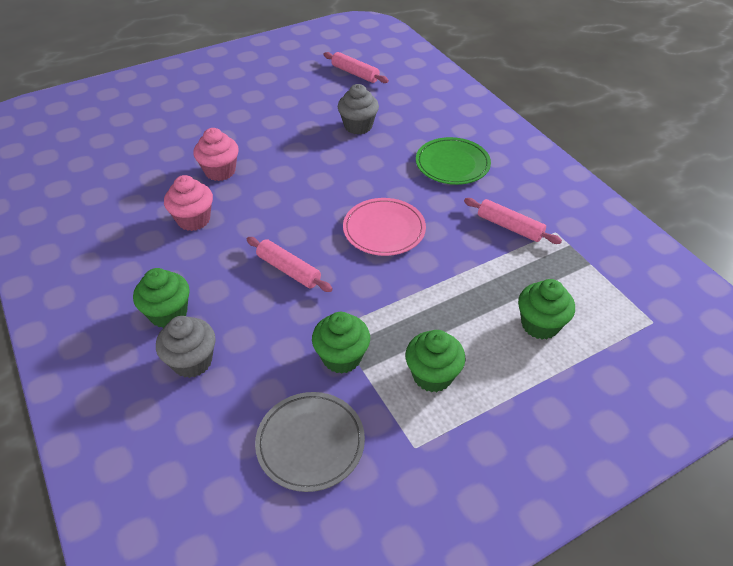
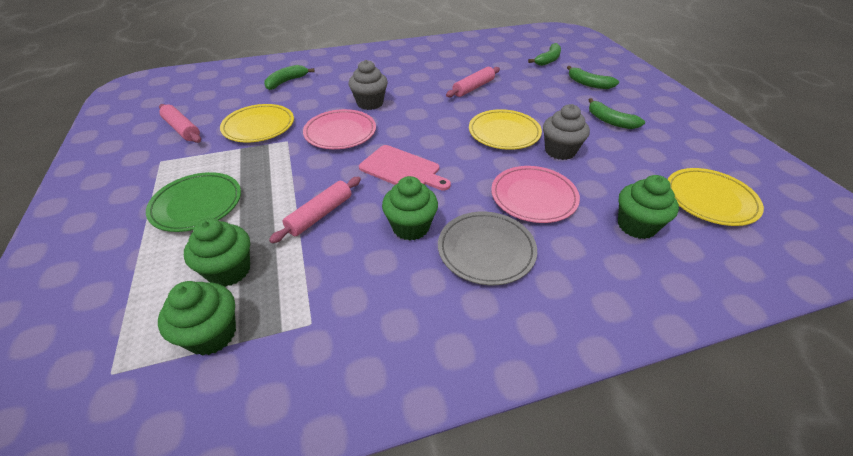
green banana: 0 -> 4
pink cupcake: 2 -> 0
pink cutting board: 0 -> 1
pink plate: 1 -> 2
yellow plate: 0 -> 3

